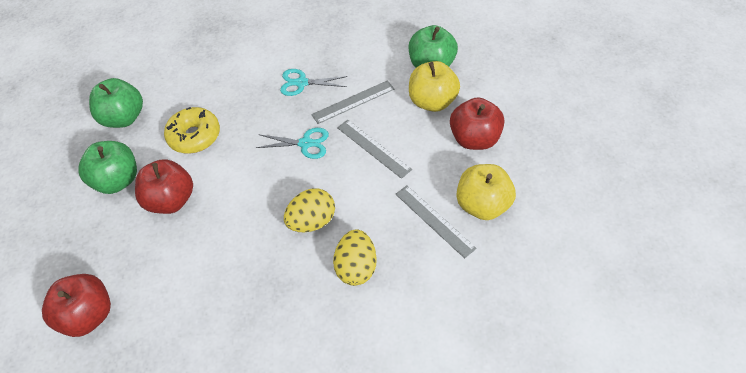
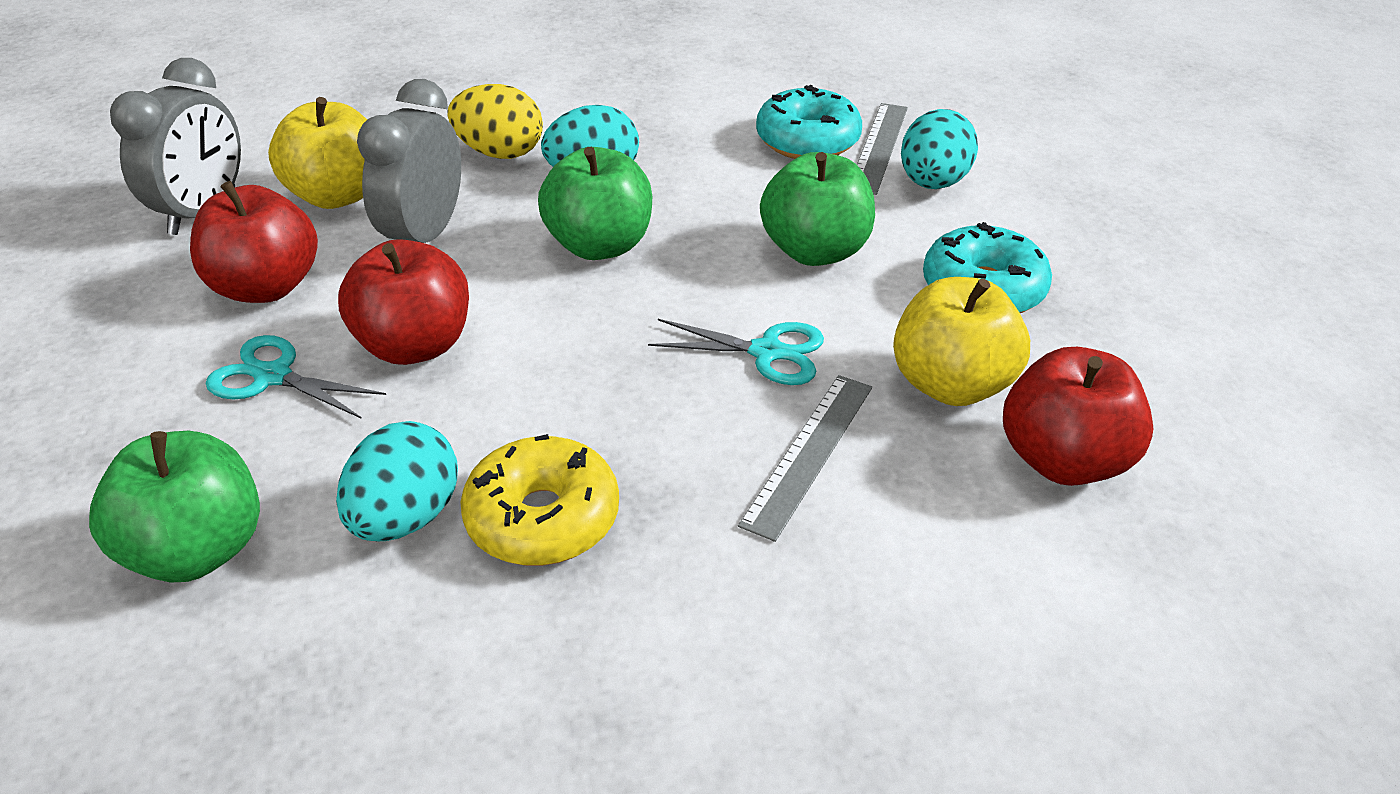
grey clock: 0 -> 2
grey ruler: 3 -> 2
turquoise donut: 0 -> 2
turquoise egg: 0 -> 3
yellow egg: 2 -> 1

